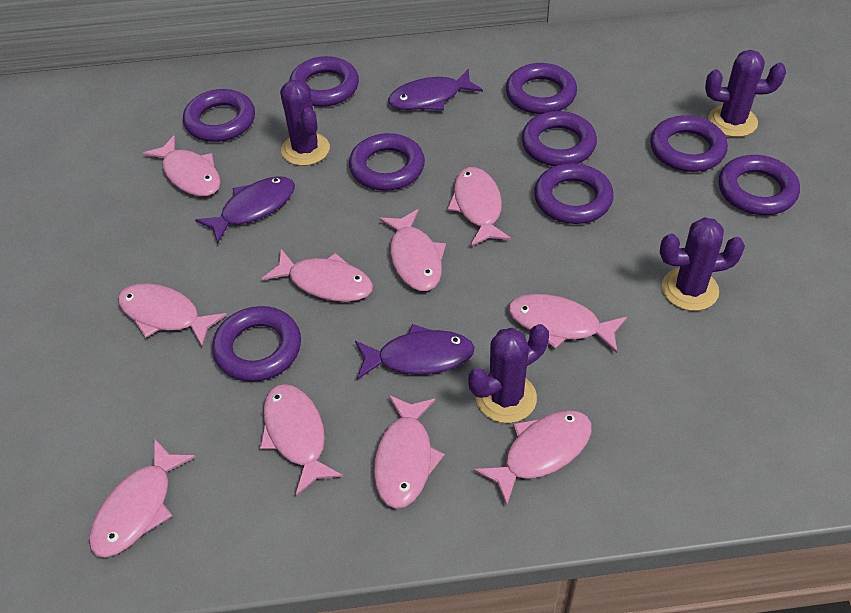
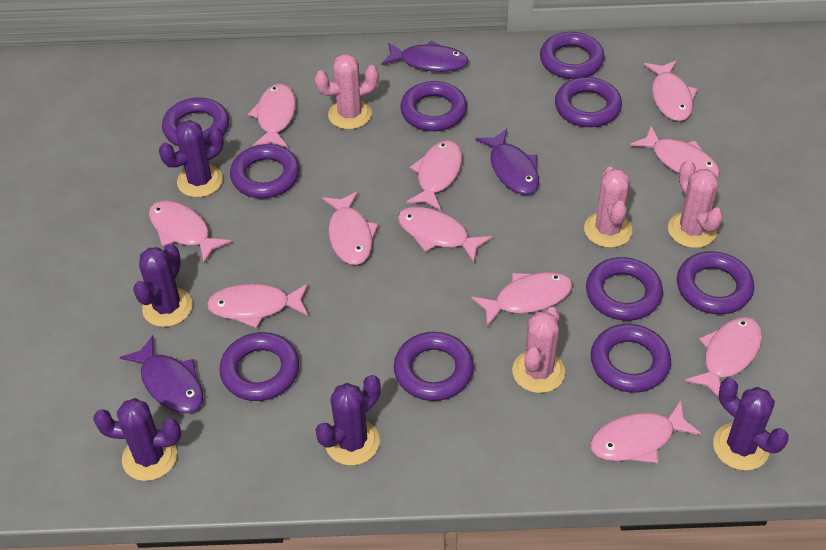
pink cactus: 0 -> 4
pink fish: 10 -> 11
purple cactus: 4 -> 5
purple ring: 9 -> 10

